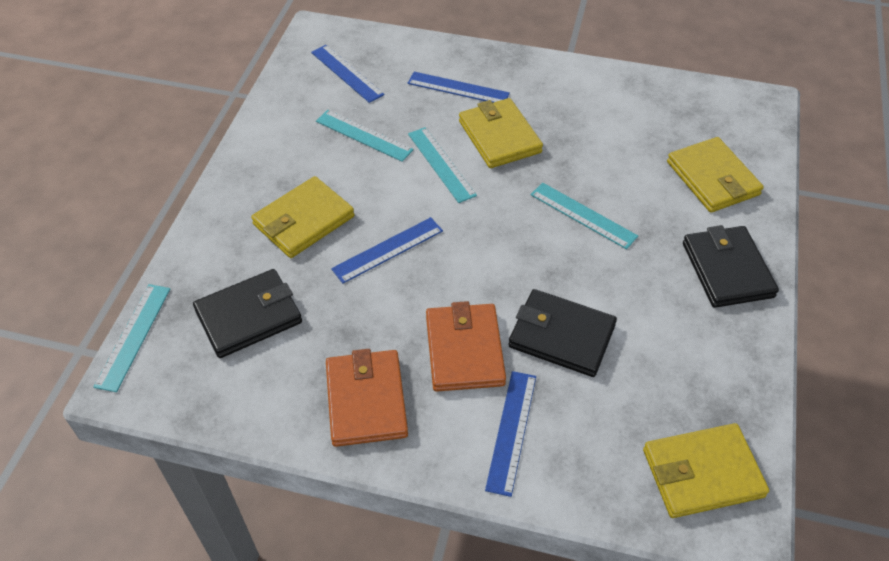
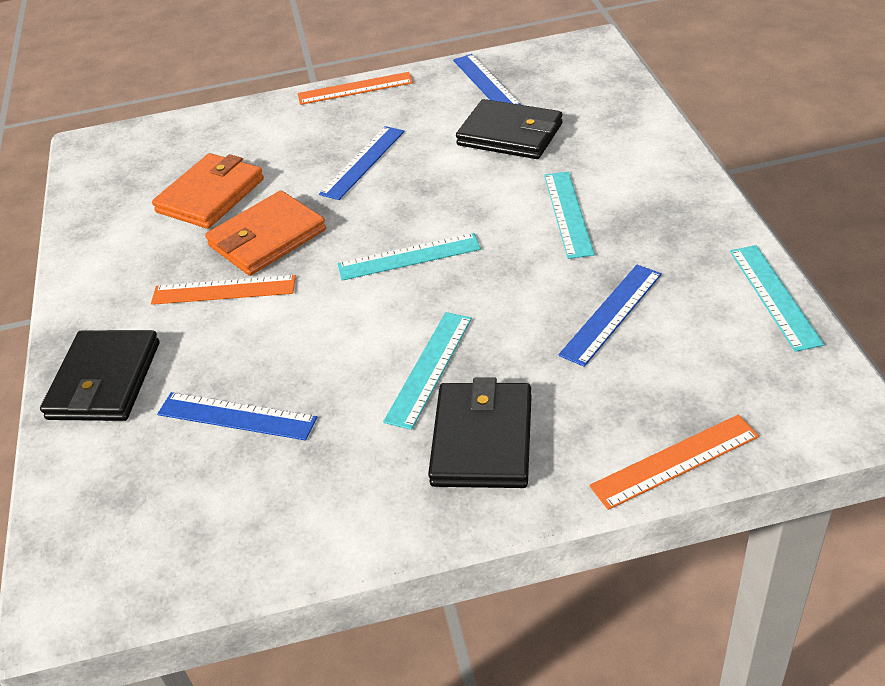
orange ruler: 0 -> 3
yellow wallet: 4 -> 0

